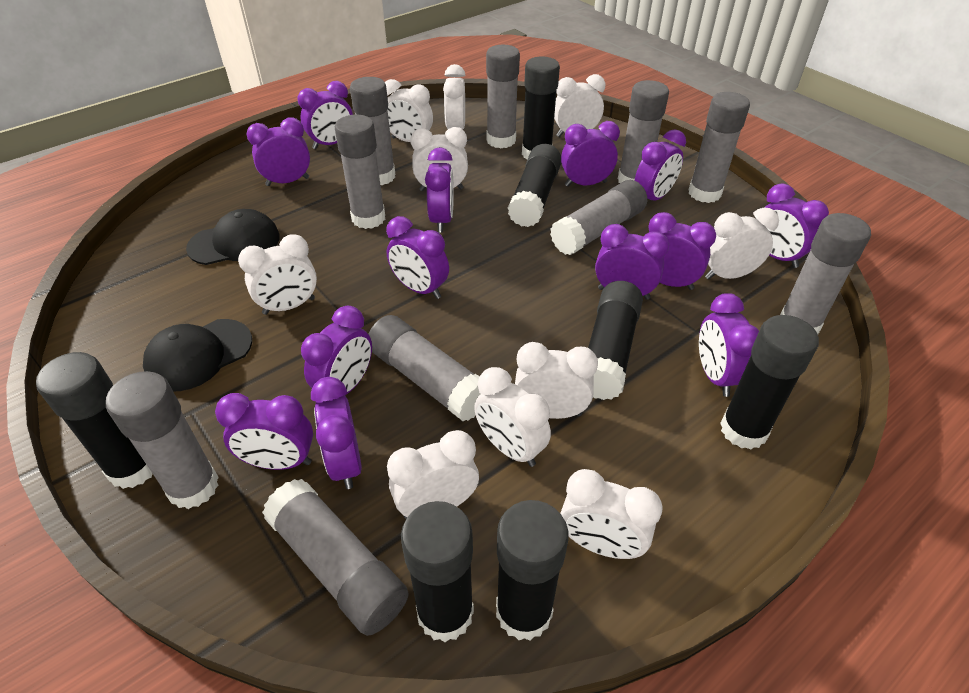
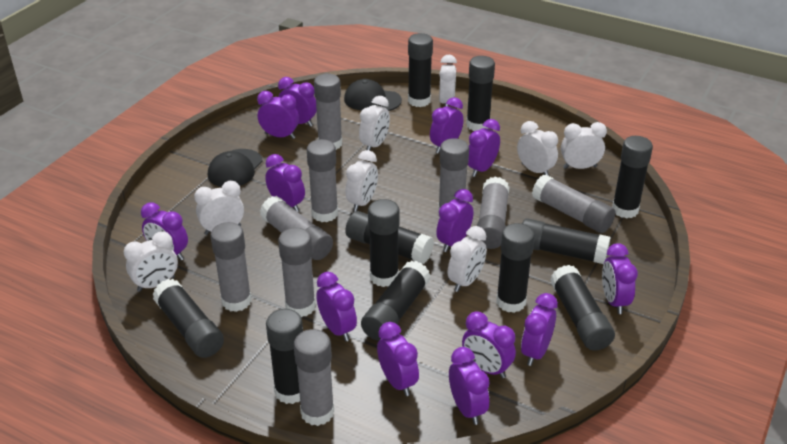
black glue stick: 7 -> 11
grey glue stick: 10 -> 9
white clock: 10 -> 8

